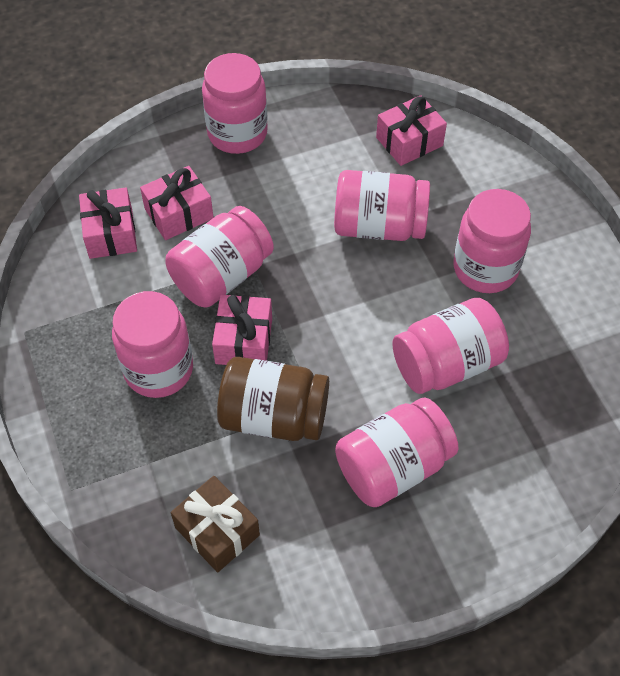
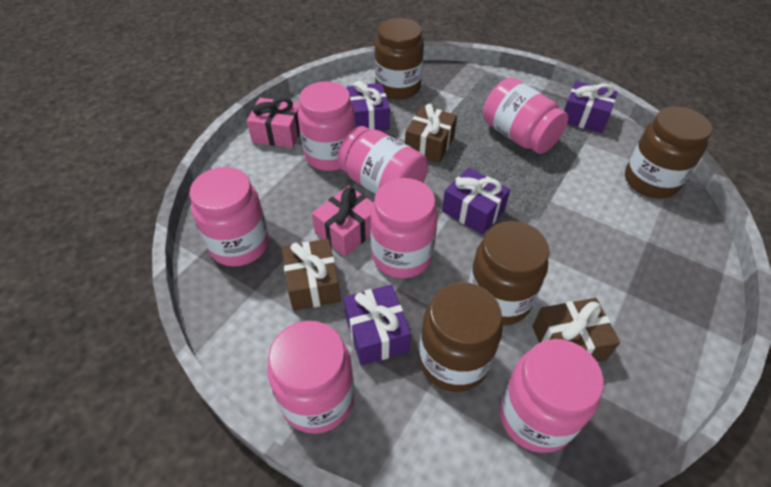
brown gift: 1 -> 3
brown jar: 1 -> 4
pink gift: 4 -> 2
purple gift: 0 -> 4

